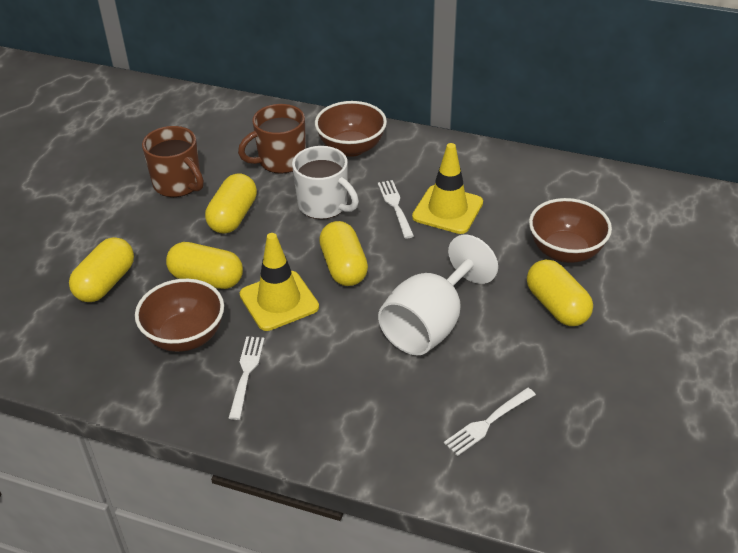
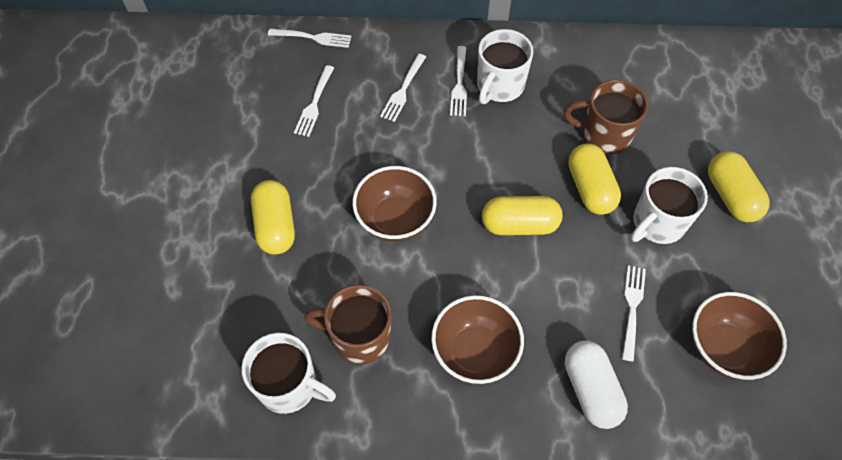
white capsule: 0 -> 1
white fork: 3 -> 5
white goblet: 1 -> 0
white mug: 1 -> 3
yellow capsule: 5 -> 4
yellow traffic cone: 2 -> 0

